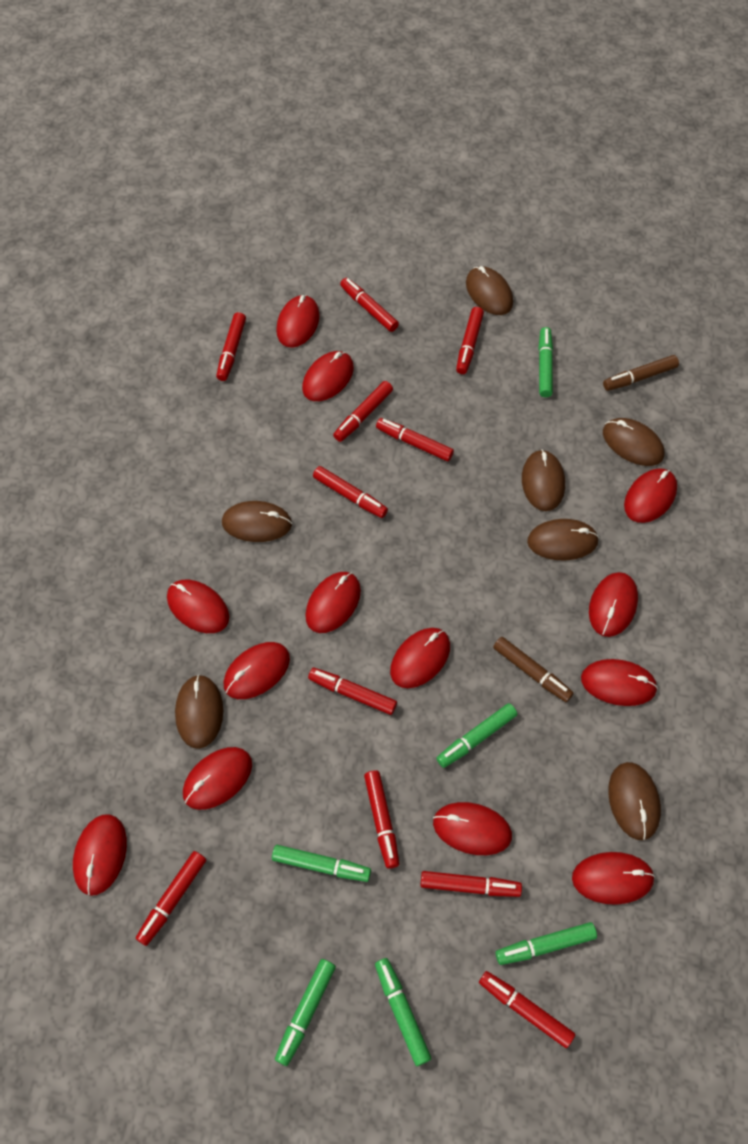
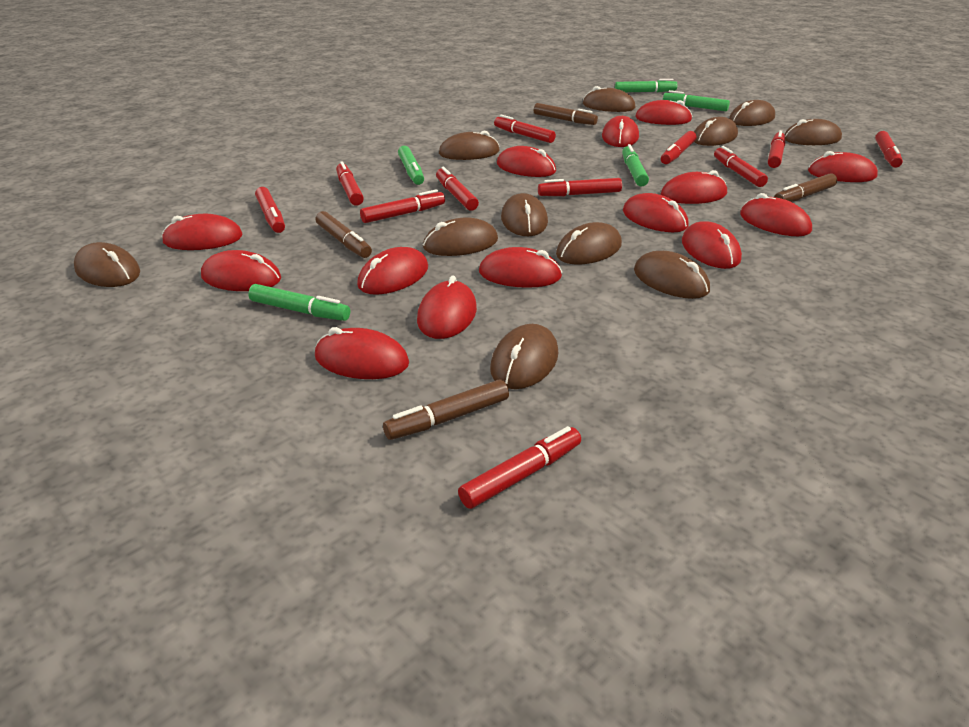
brown marker: 2 -> 4
brown mouse: 7 -> 11
green marker: 6 -> 5
red mouse: 13 -> 14

